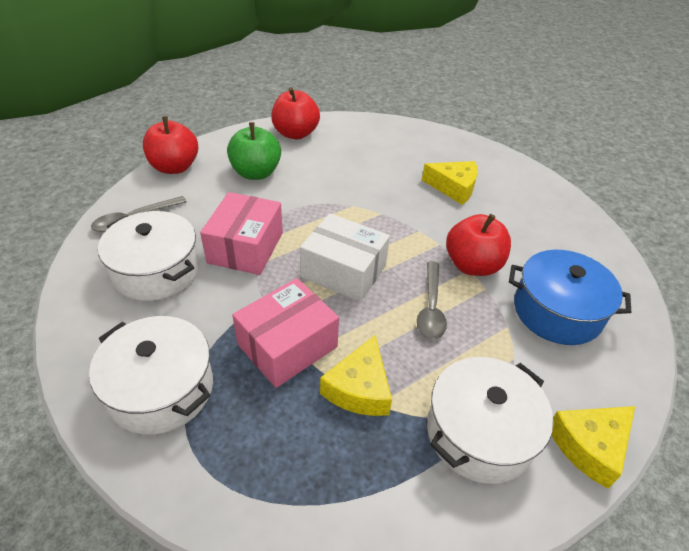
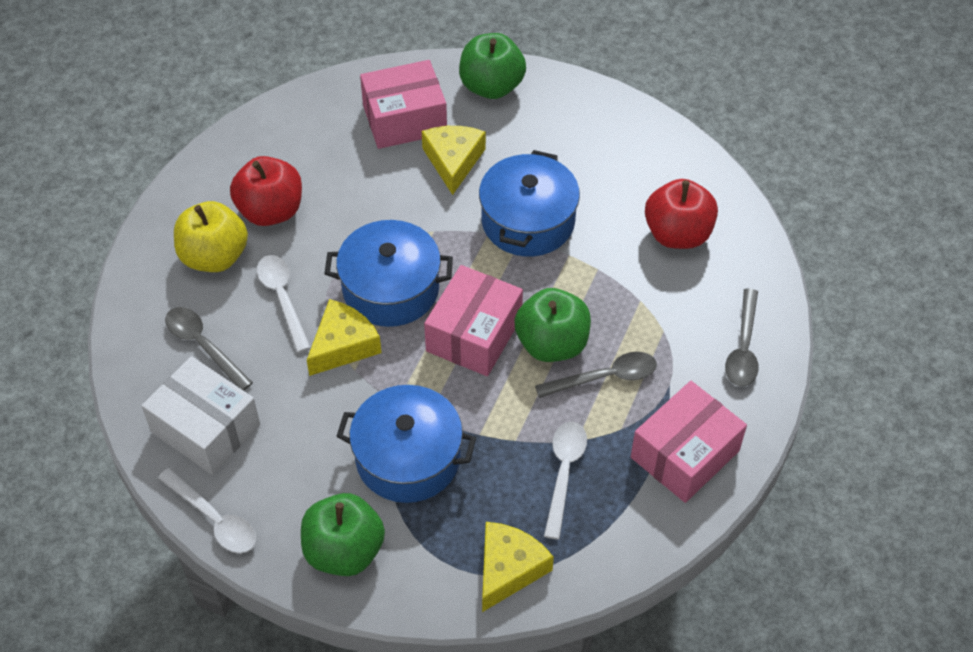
blue pot: 1 -> 3
green apple: 1 -> 3
grey spoon: 2 -> 3
pink box: 2 -> 3
red apple: 3 -> 2
white pot: 3 -> 0
white spoon: 0 -> 3
yellow apple: 0 -> 1

